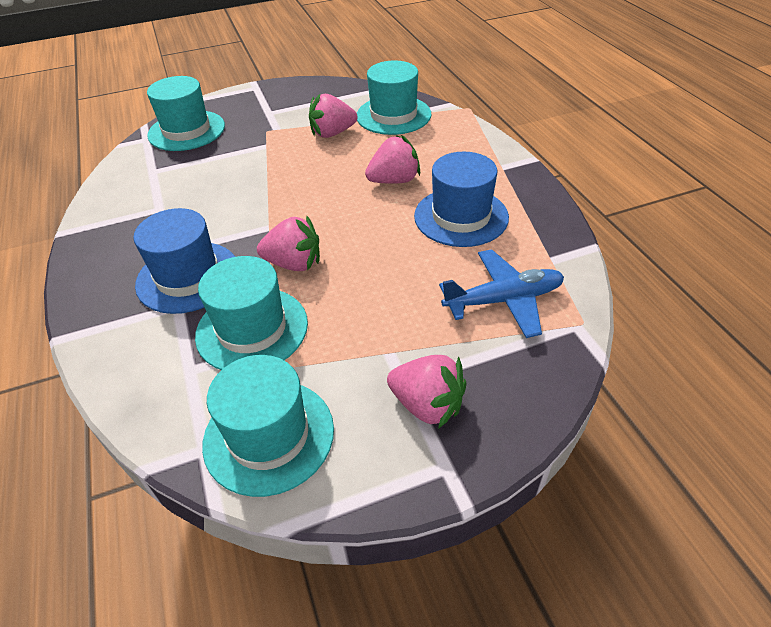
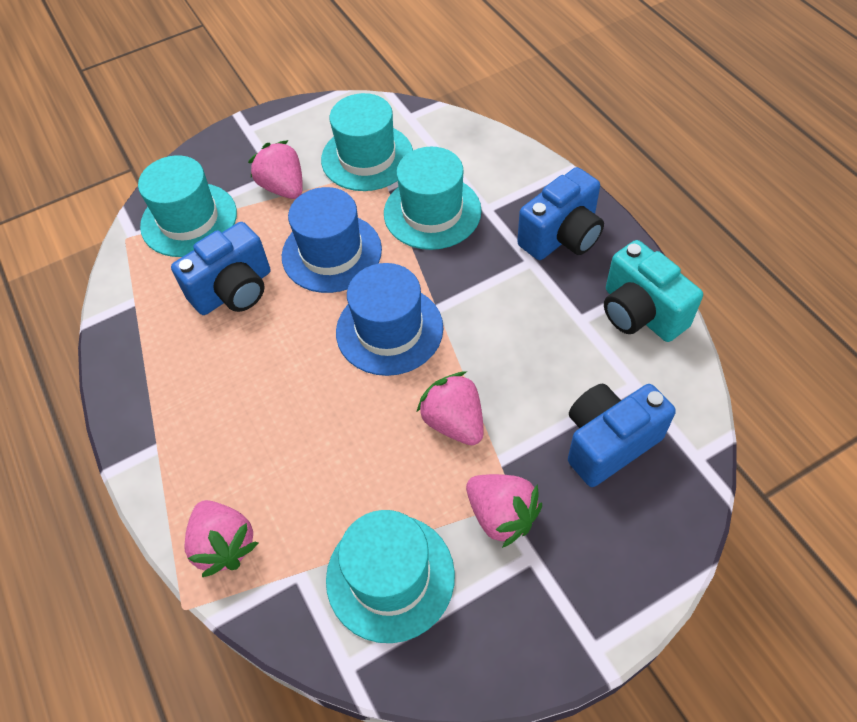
blue camera: 0 -> 3
blue plane: 1 -> 0
turquoise camera: 0 -> 1

